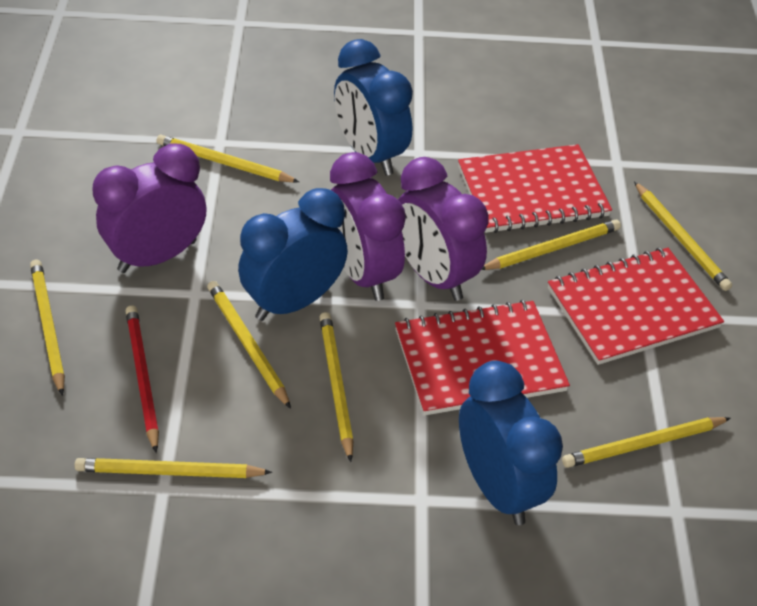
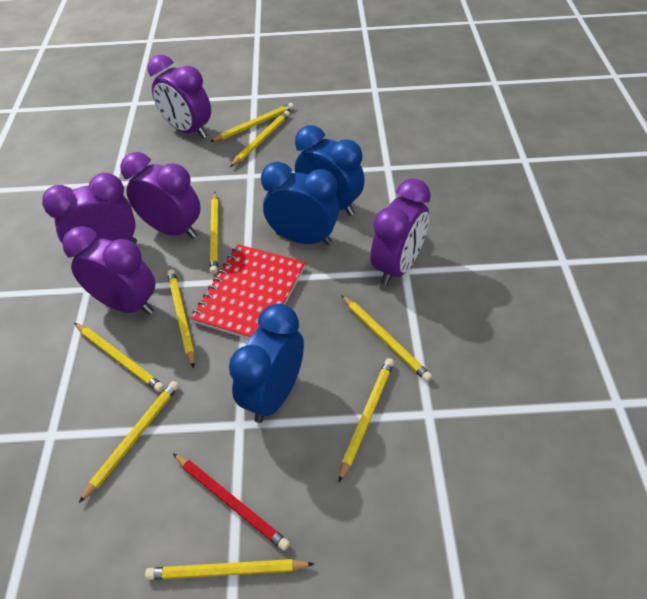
purple clock: 3 -> 5
red notebook: 3 -> 1
yellow pencil: 8 -> 9

